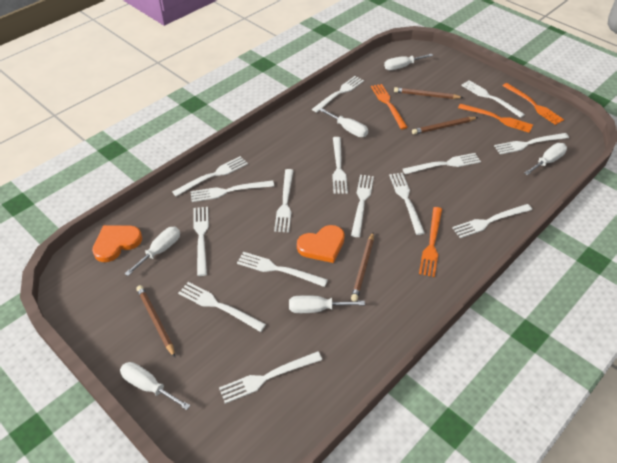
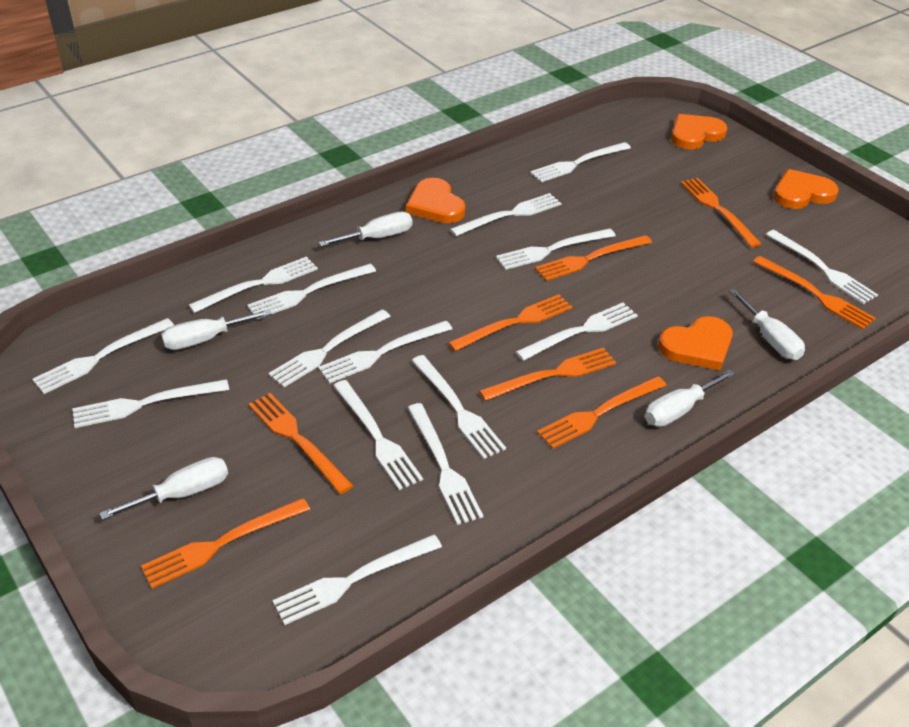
brown pencil: 4 -> 0
orange fork: 4 -> 8
orange heart: 2 -> 4
white screwdriver: 6 -> 5

